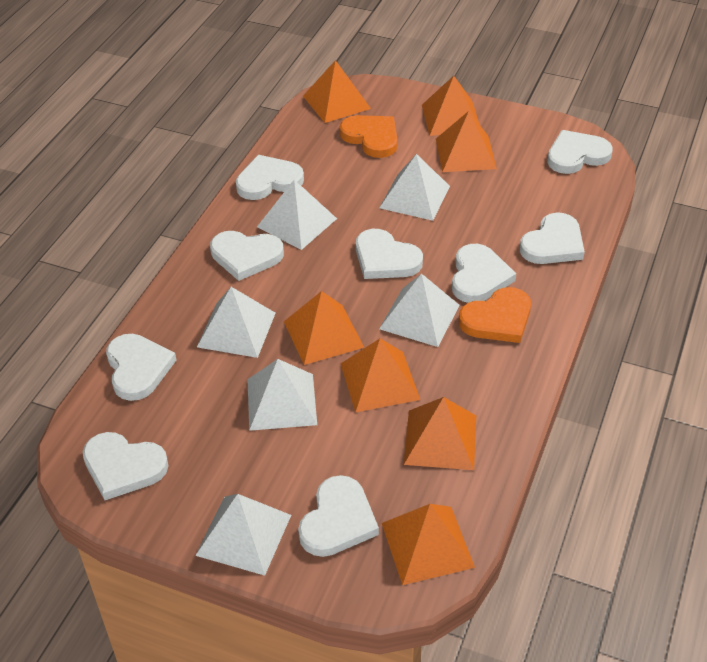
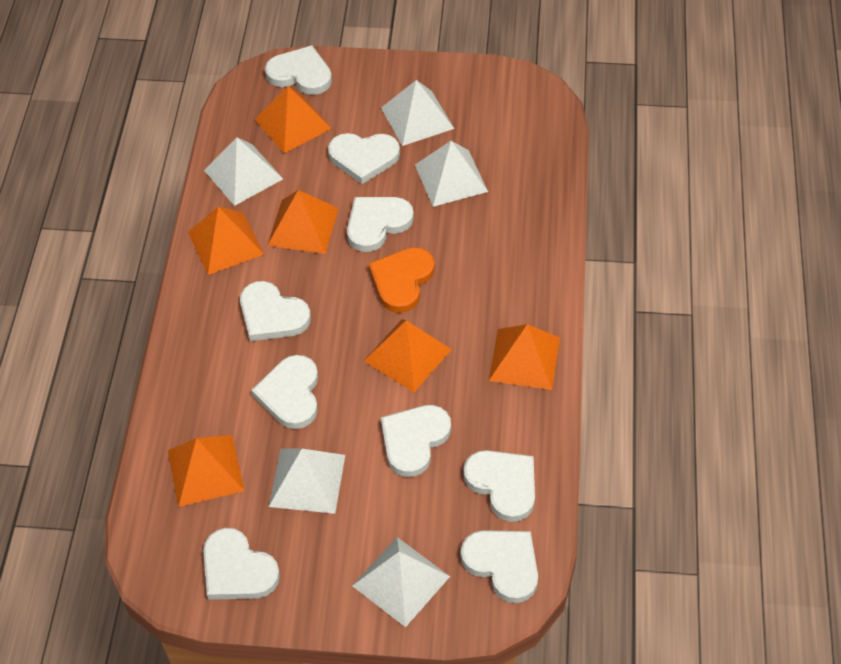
orange heart: 2 -> 1
orange pyramid: 7 -> 6
white pyramid: 6 -> 5

